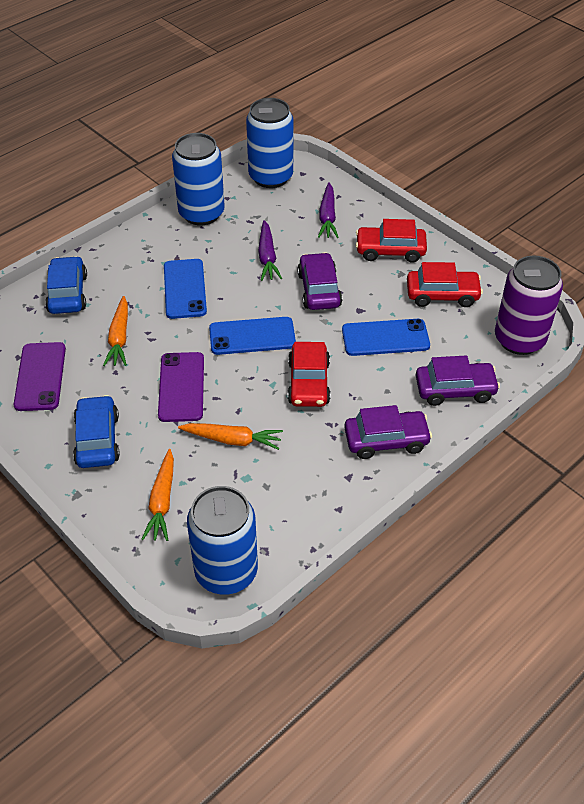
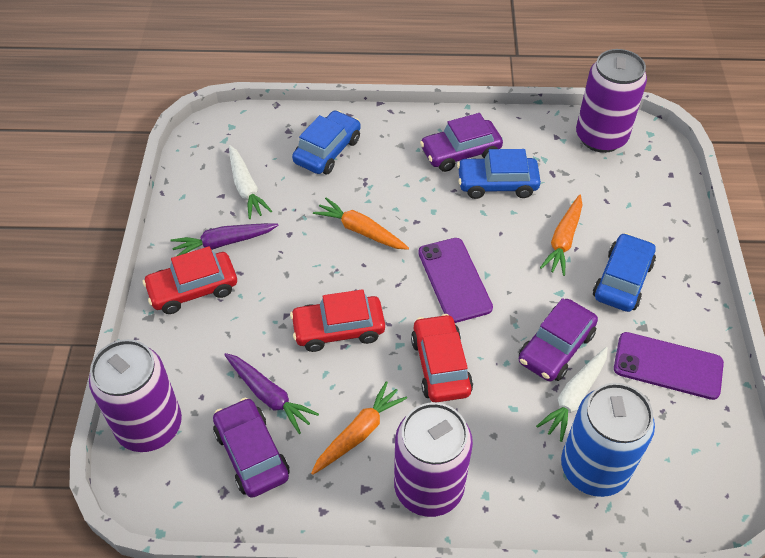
blue can: 3 -> 1
blue car: 2 -> 3
blue phone: 3 -> 0
purple can: 1 -> 3
white carrot: 0 -> 2

